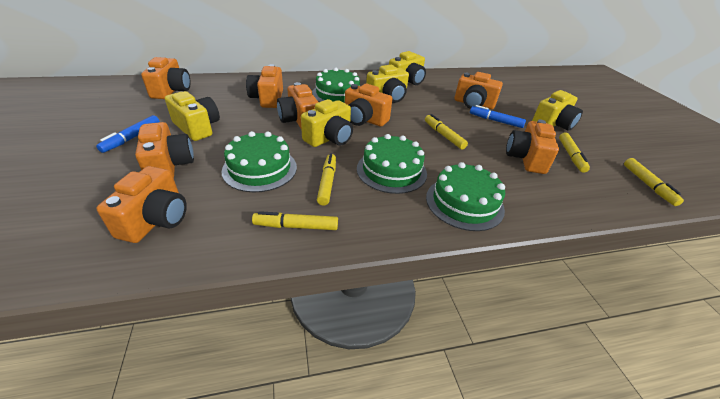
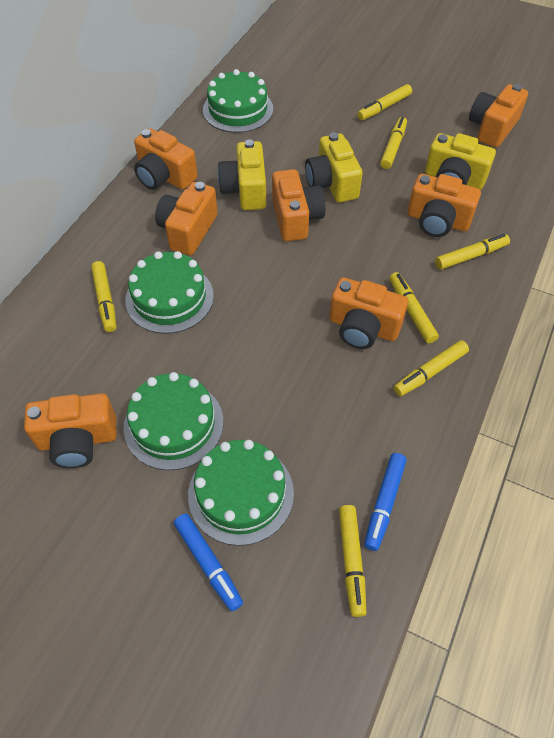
orange camera: 8 -> 7
yellow camera: 5 -> 3
yellow marker: 5 -> 7

